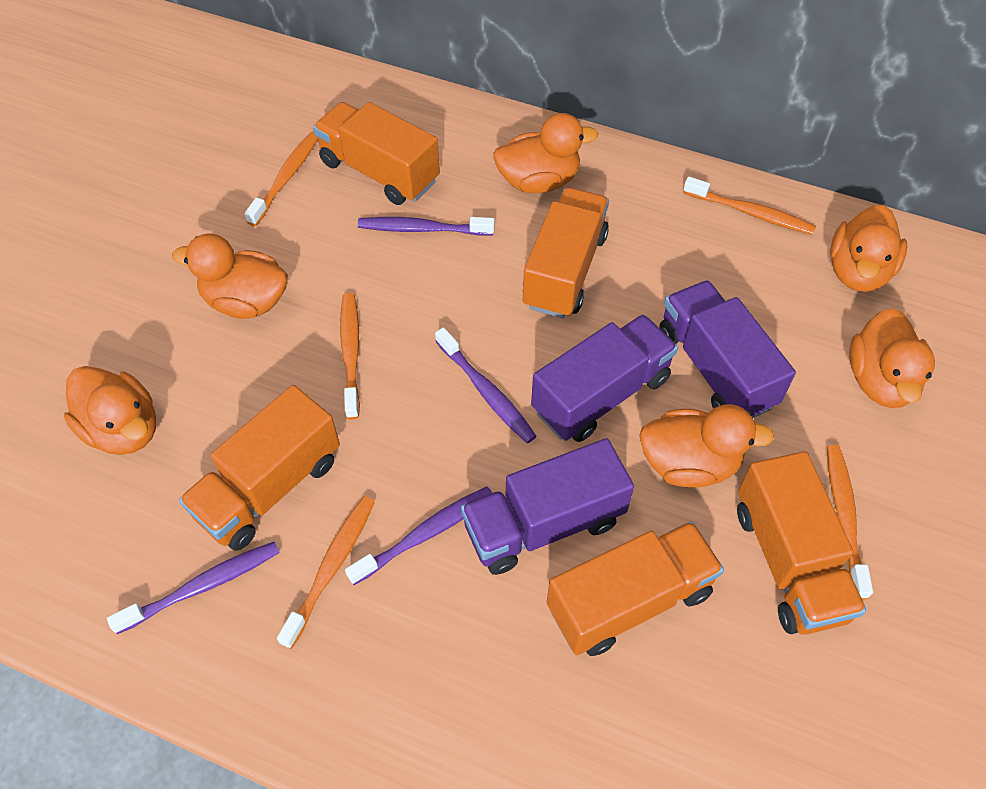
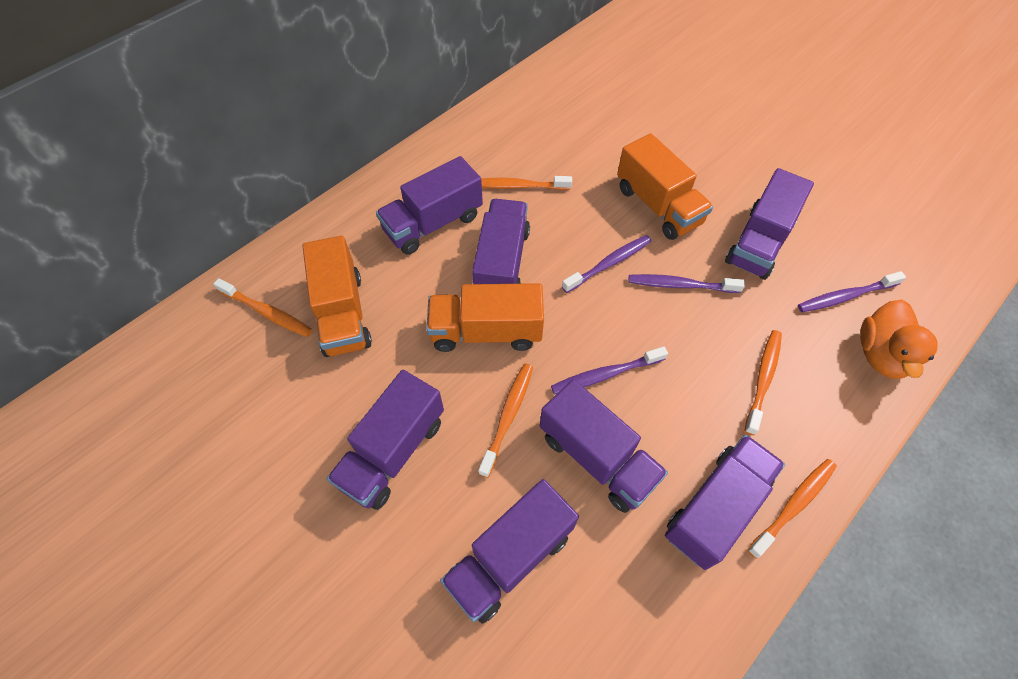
orange duck: 6 -> 1
orange truck: 5 -> 3
purple truck: 3 -> 7

